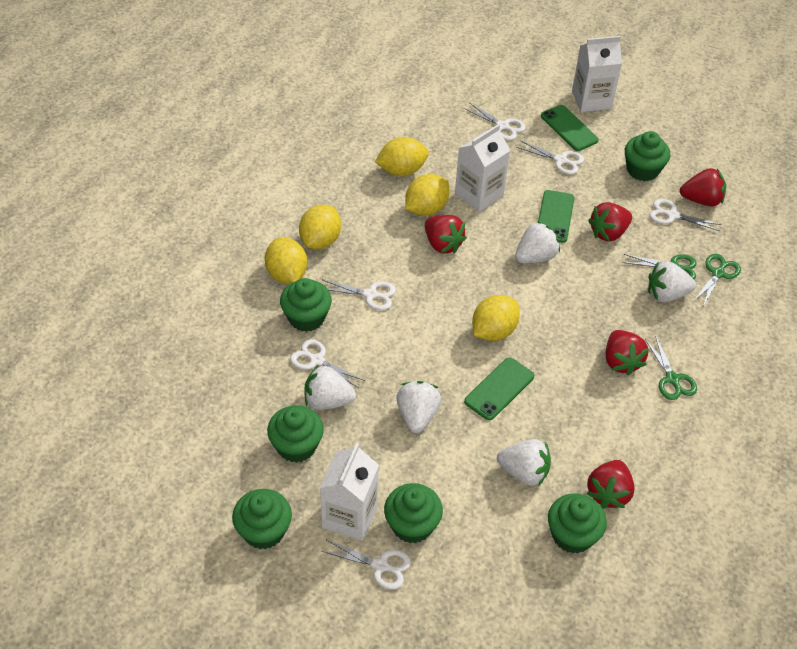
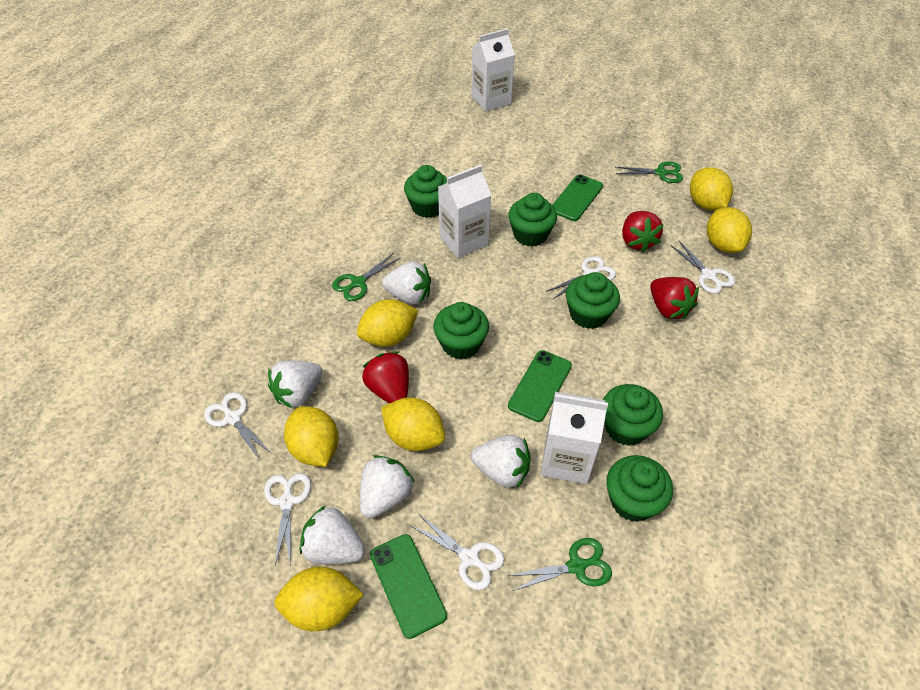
red strawberry: 5 -> 3
white scissors: 6 -> 5
yellow lemon: 5 -> 6

